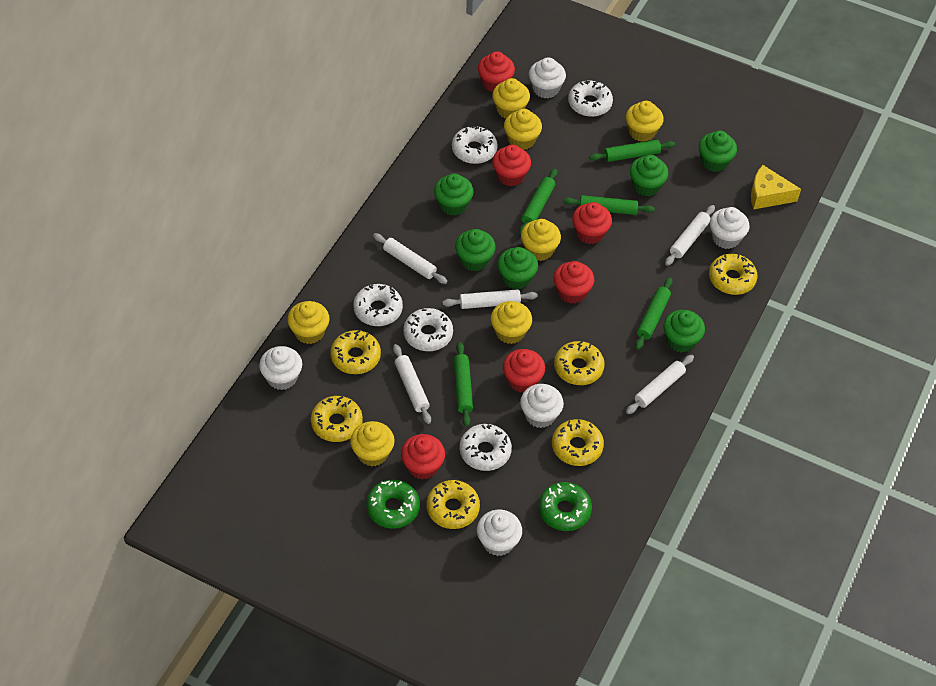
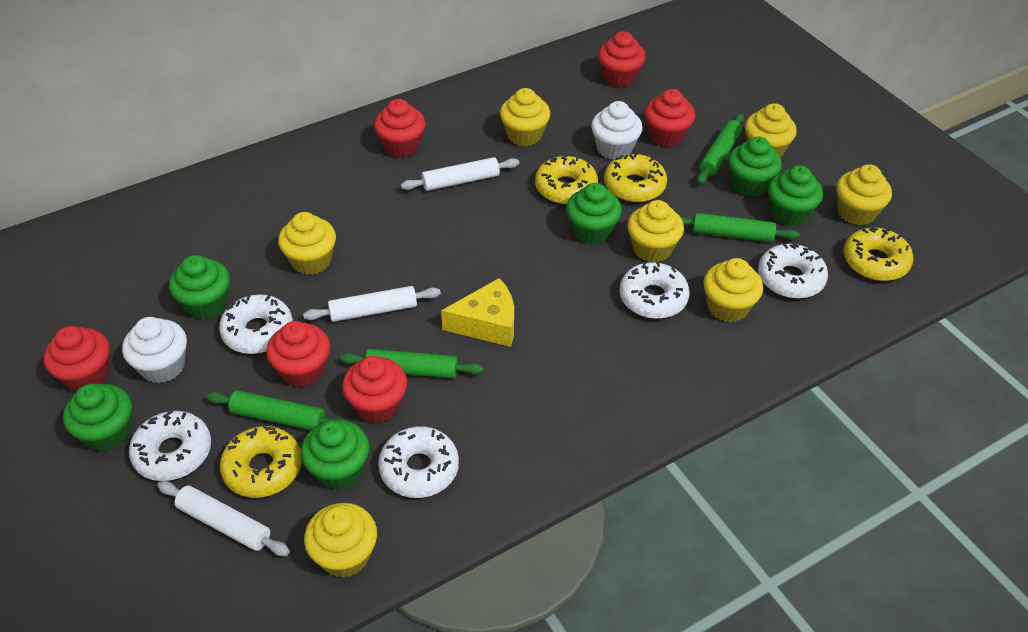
green donut: 2 -> 0
green rolling pin: 5 -> 4
white cupcake: 5 -> 2
white rolling pin: 5 -> 3
yellow donut: 6 -> 4

